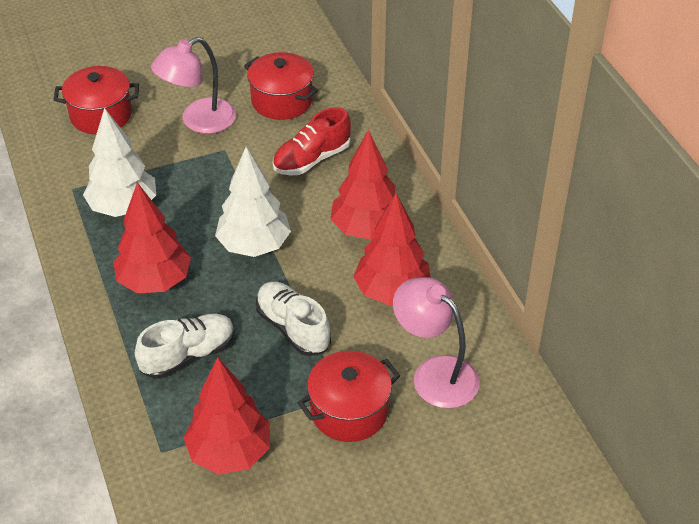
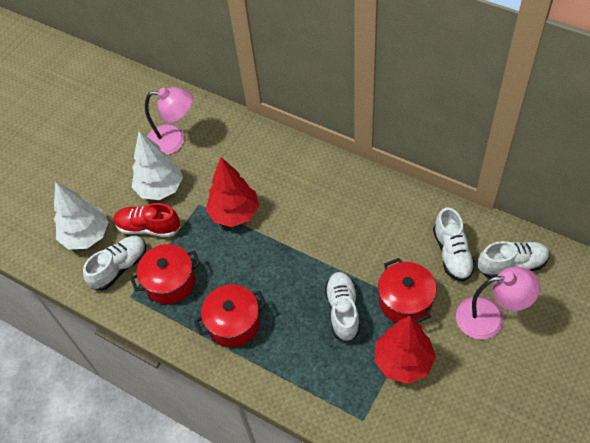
red tree: 4 -> 2
white shoe: 2 -> 4

